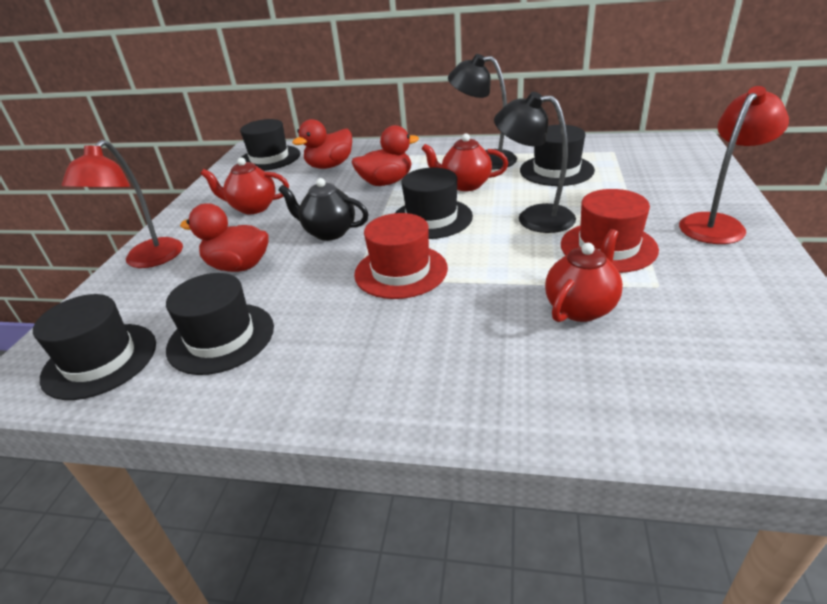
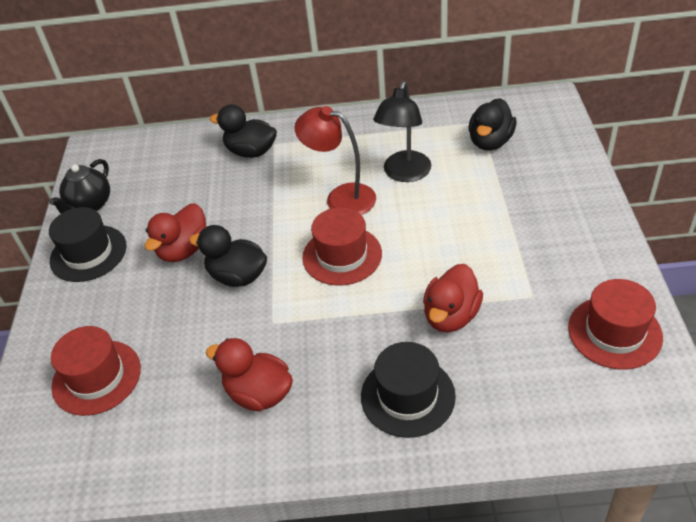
black duck: 0 -> 3
black hat: 5 -> 2
black lamp: 2 -> 1
red hat: 2 -> 3
red lamp: 2 -> 1
red teapot: 3 -> 0

